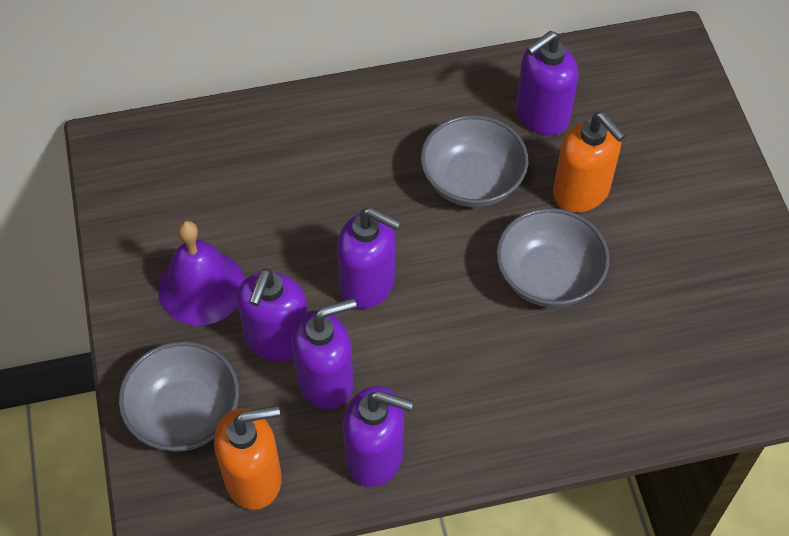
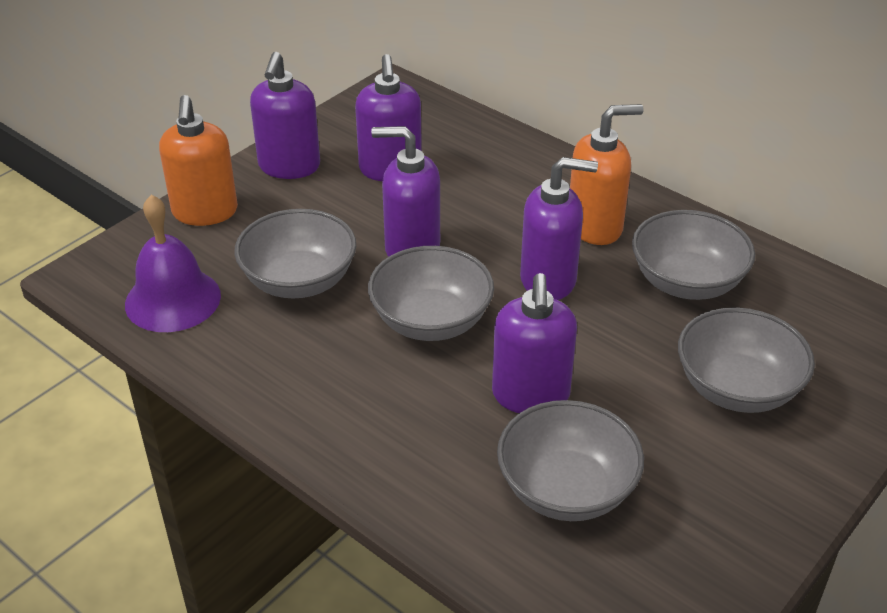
grey bowl: 3 -> 5

